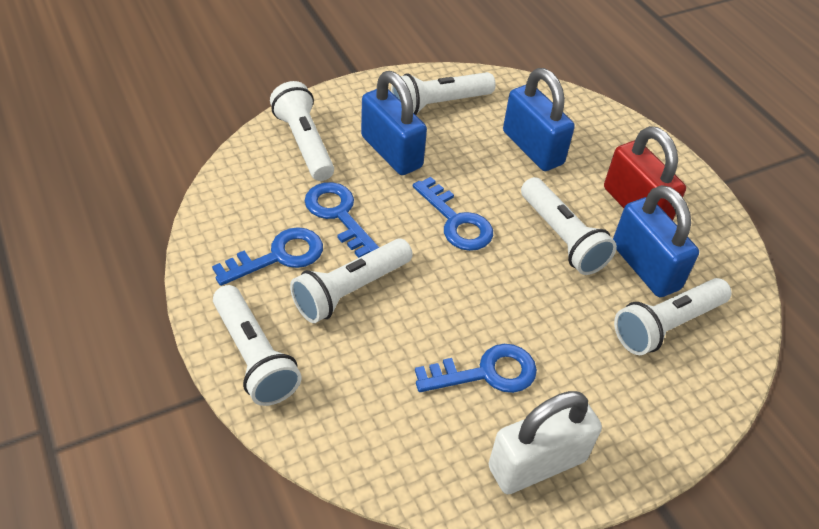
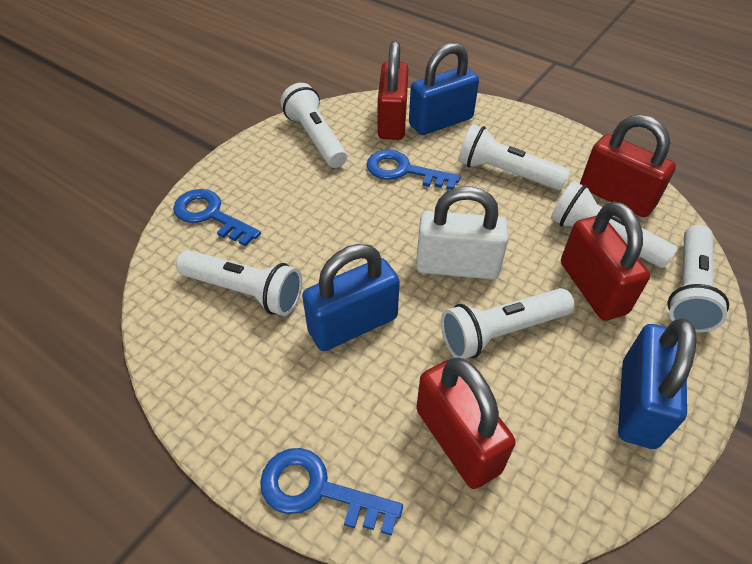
blue key: 4 -> 3
red padlock: 1 -> 4

